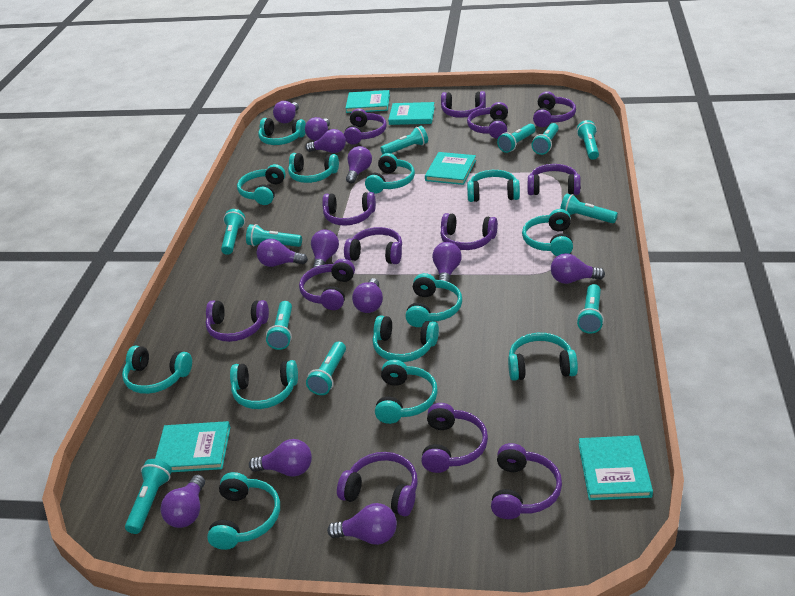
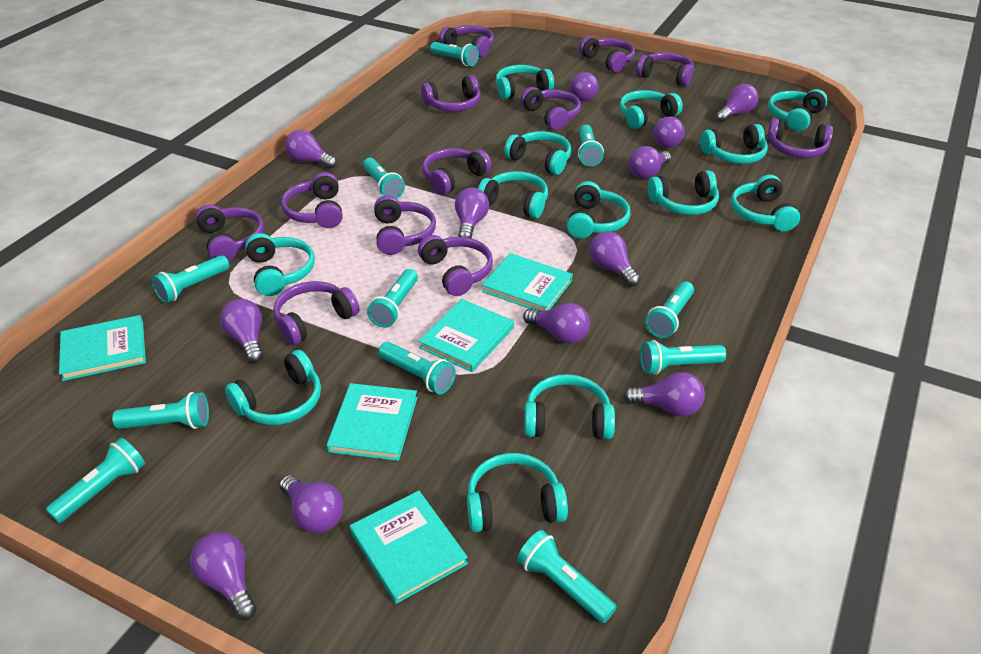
purple headphones: 13 -> 12

